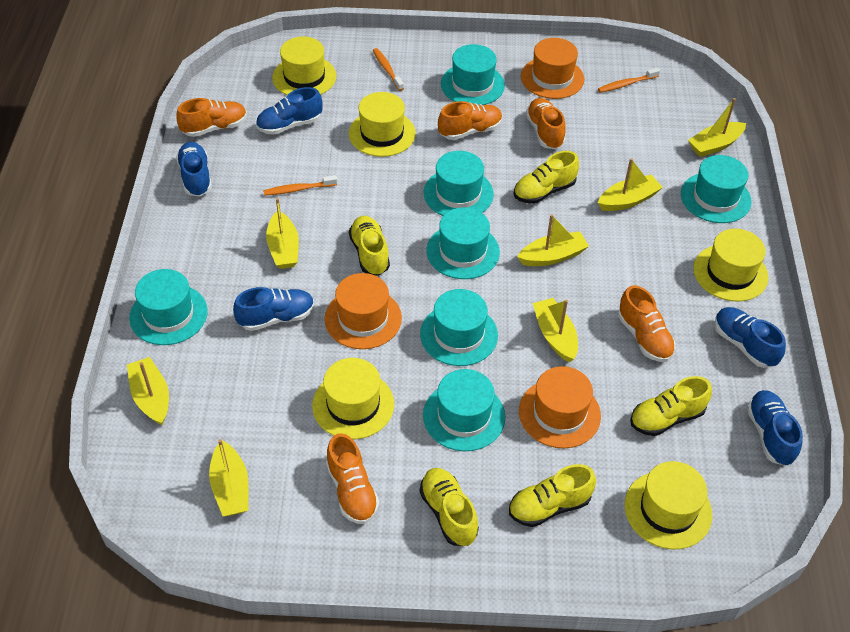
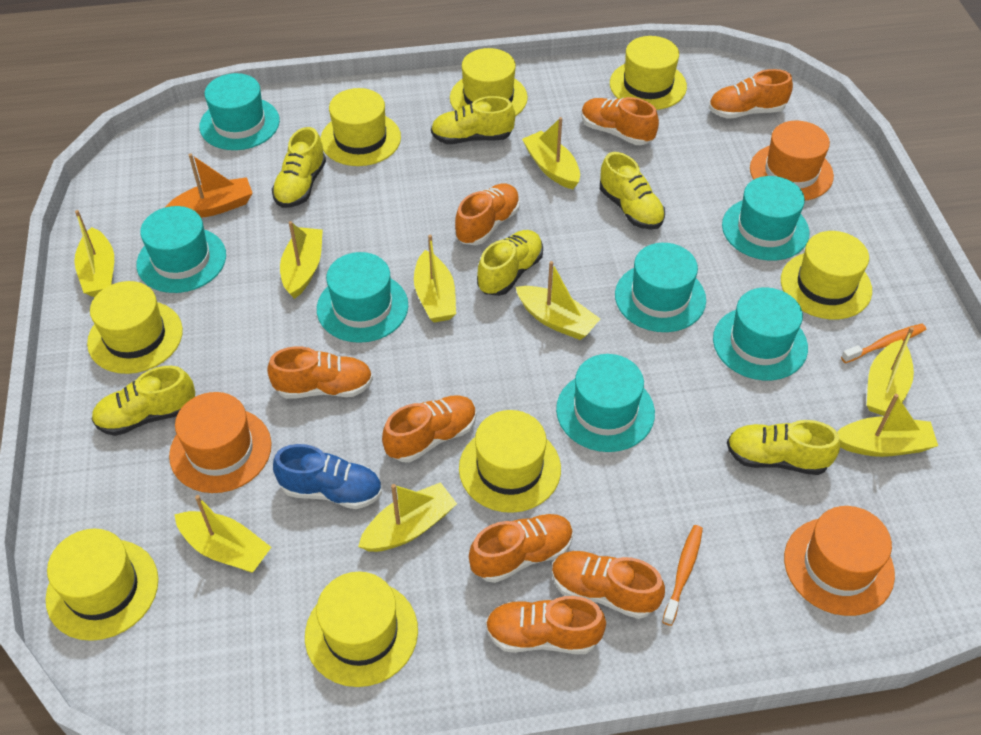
blue shoe: 5 -> 1
orange boat: 0 -> 1
orange shoe: 5 -> 8
orange toothbrush: 3 -> 2
yellow boat: 7 -> 9
yellow hat: 5 -> 8
yellow shoe: 5 -> 6

